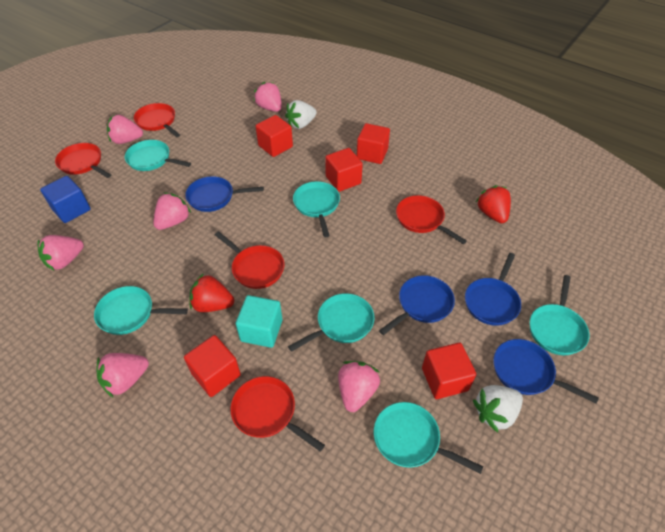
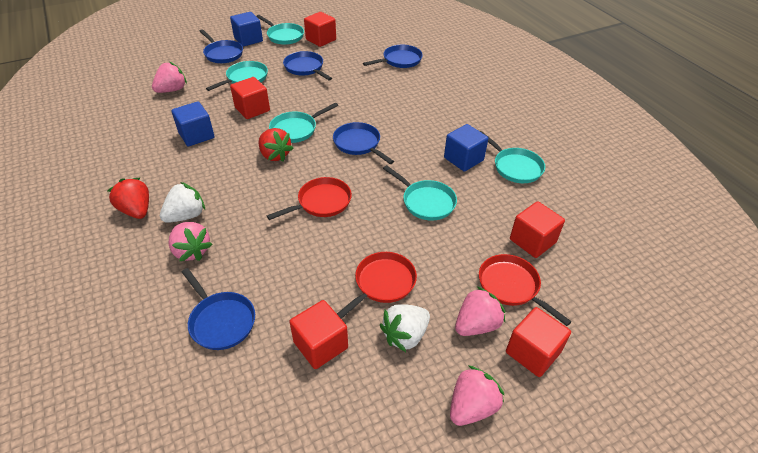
blue cube: 1 -> 3
blue pan: 4 -> 5
pink strawberry: 6 -> 4
red pan: 5 -> 3
turquoise cube: 1 -> 0
turquoise pan: 6 -> 5

